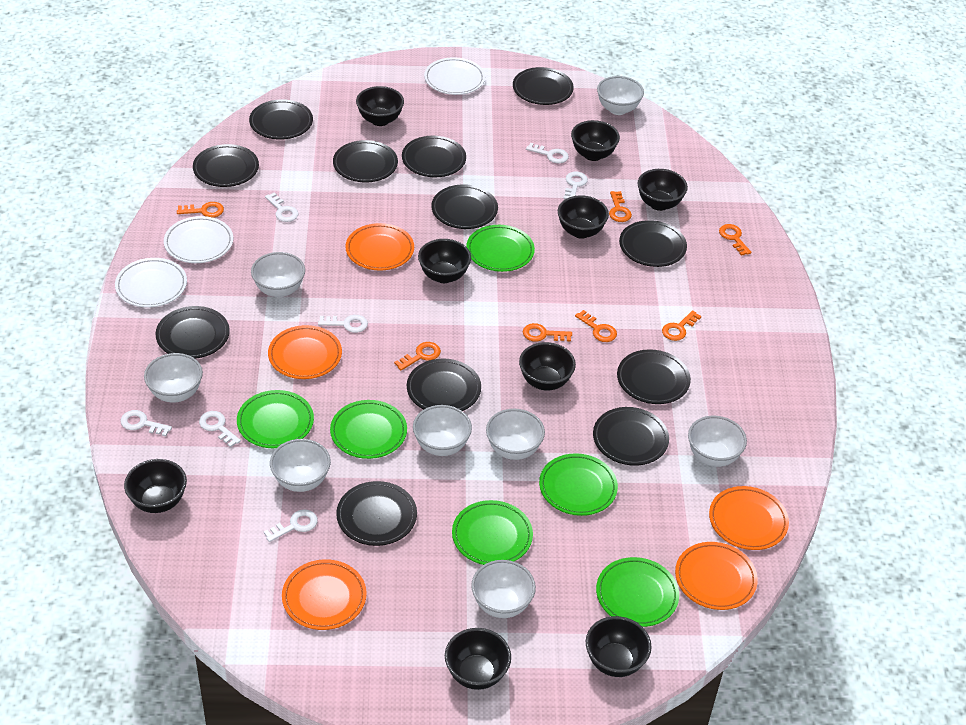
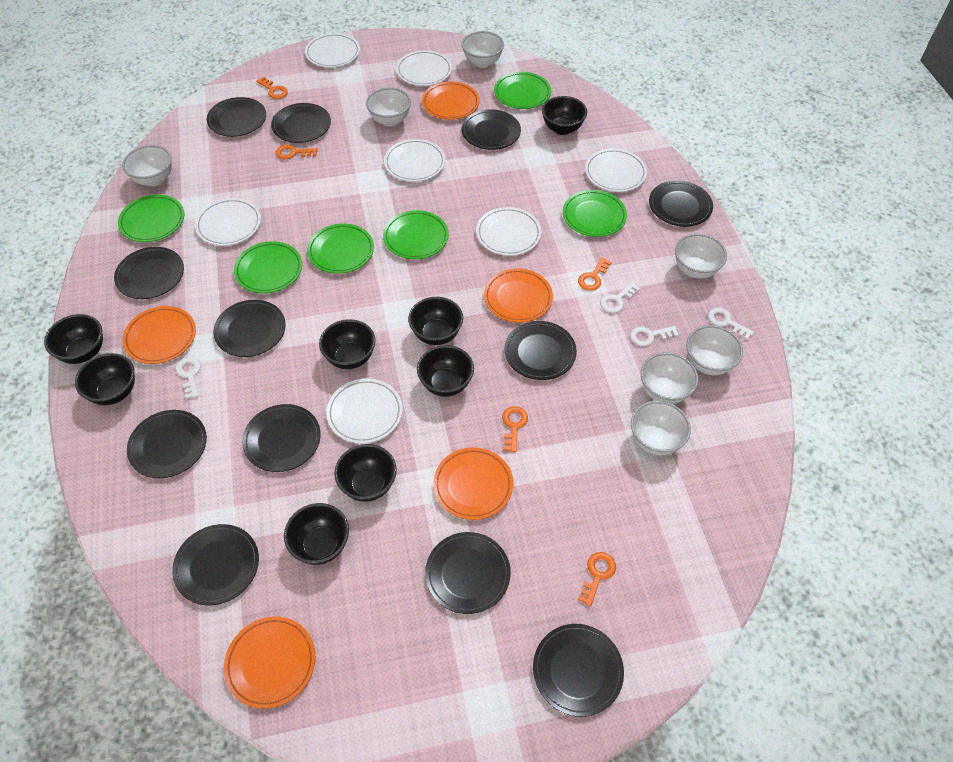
black bowl: 9 -> 8
orange key: 7 -> 5
white bowl: 8 -> 7
white key: 7 -> 4
white plate: 3 -> 7

